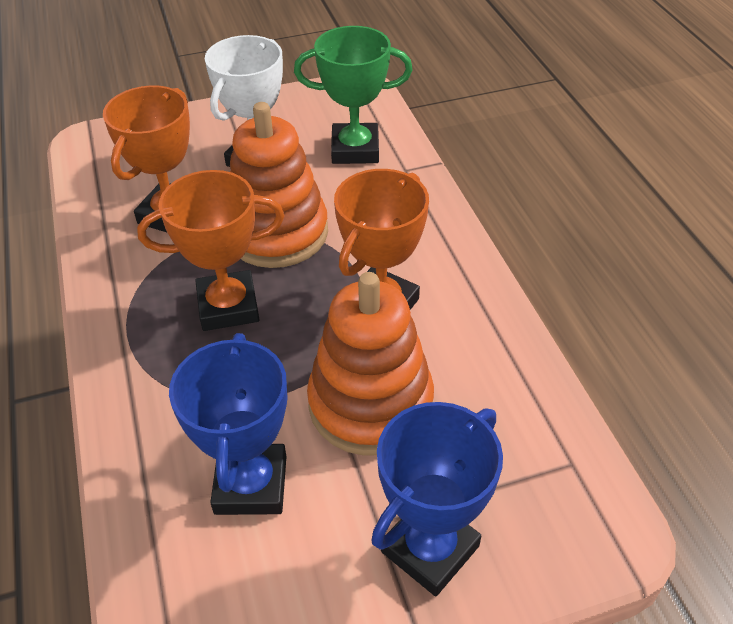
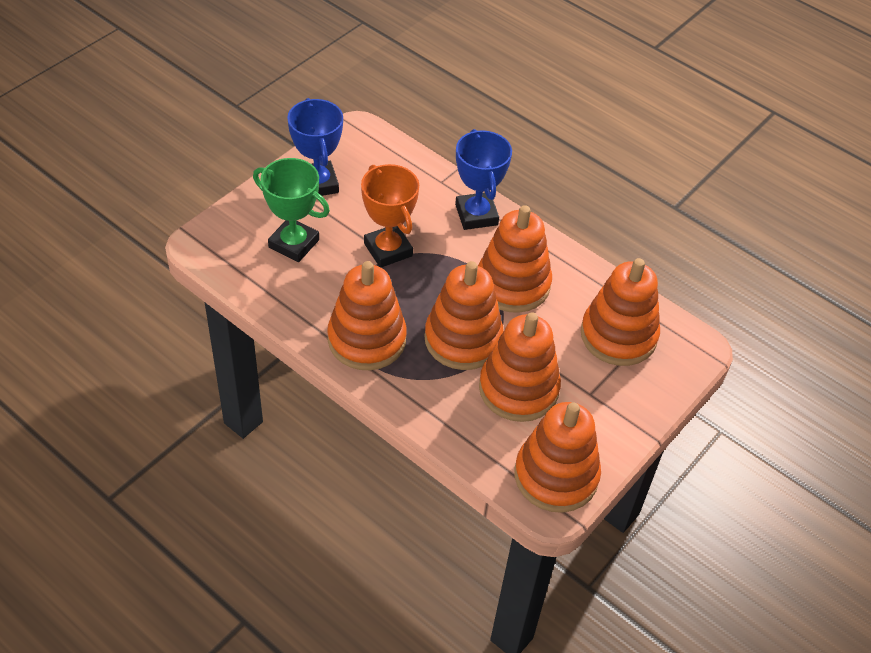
orange stacking toy: 2 -> 6
orange trophy: 3 -> 1
white trophy: 1 -> 0

